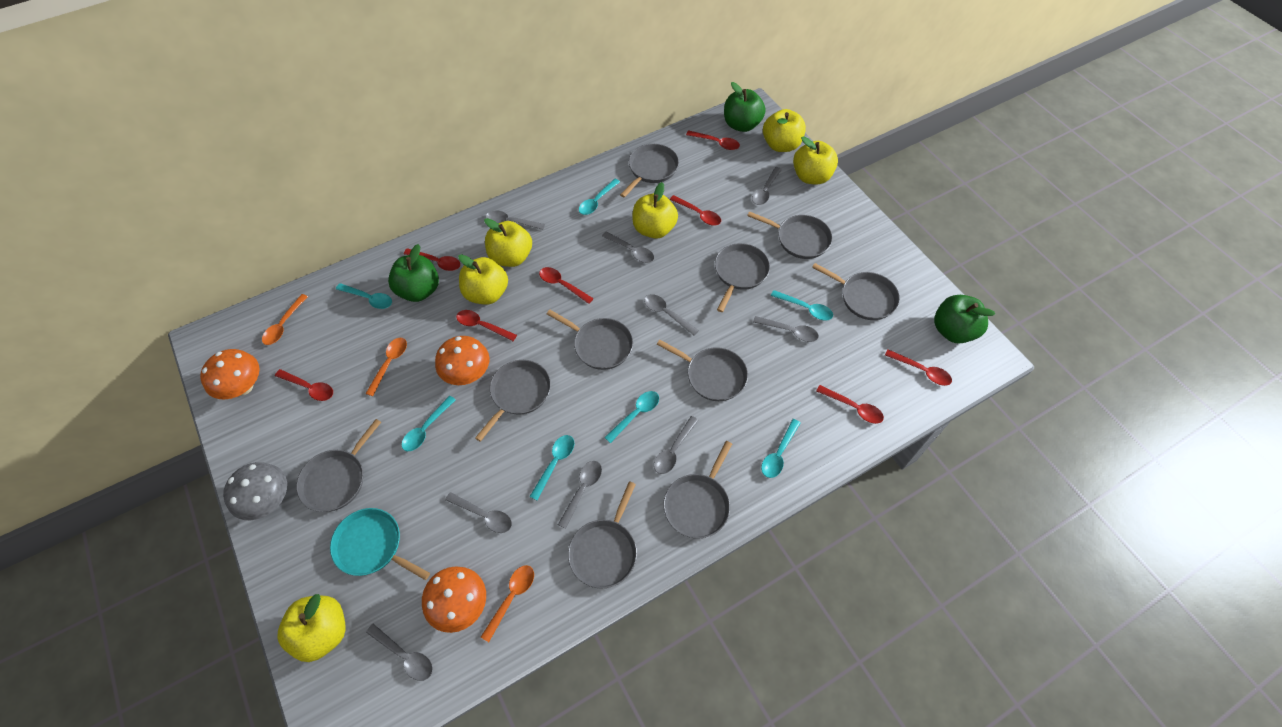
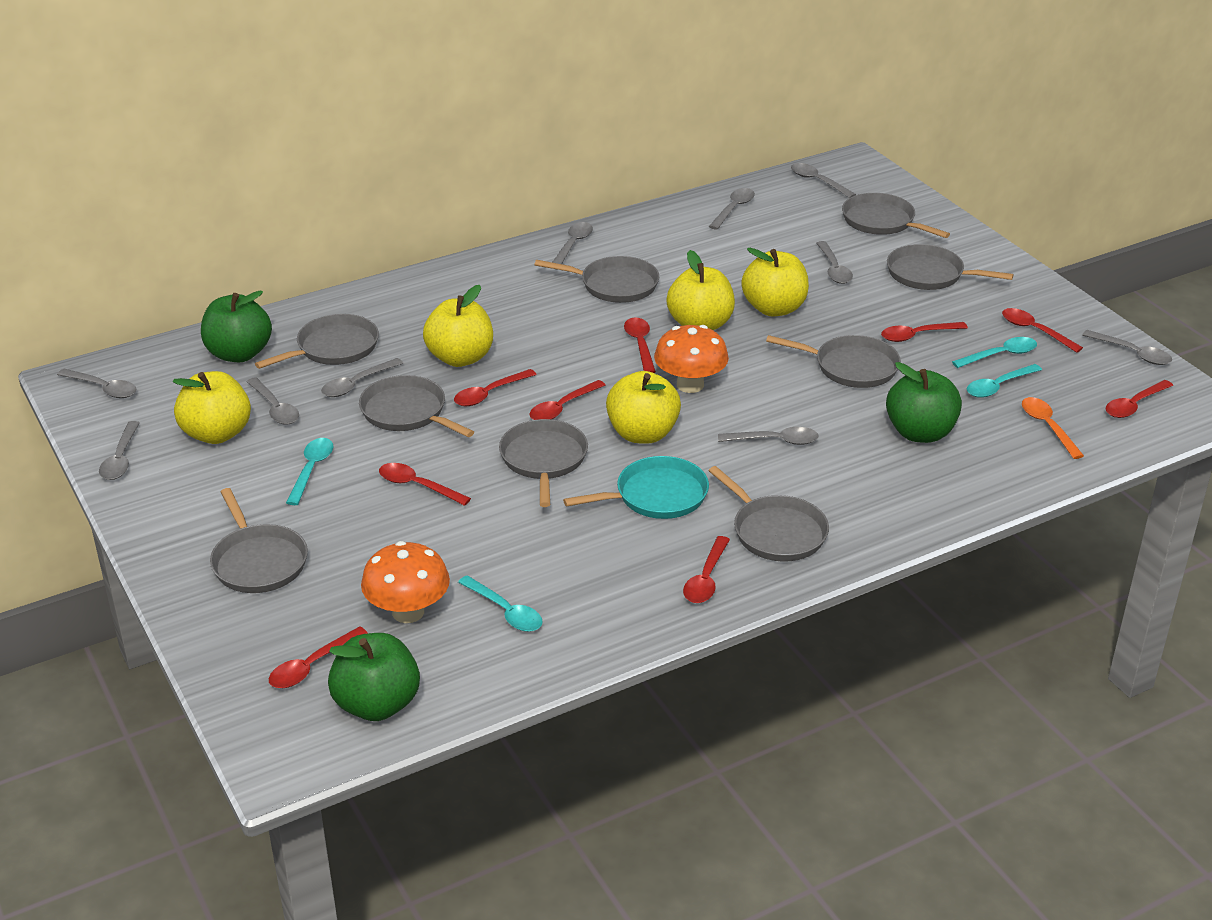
grey mushroom: 1 -> 0
grey pan: 10 -> 9
grey spoon: 9 -> 10
orange mushroom: 3 -> 2
orange spoon: 3 -> 1
red spoon: 8 -> 9
turquoise spoon: 7 -> 4
yellow apple: 6 -> 5

